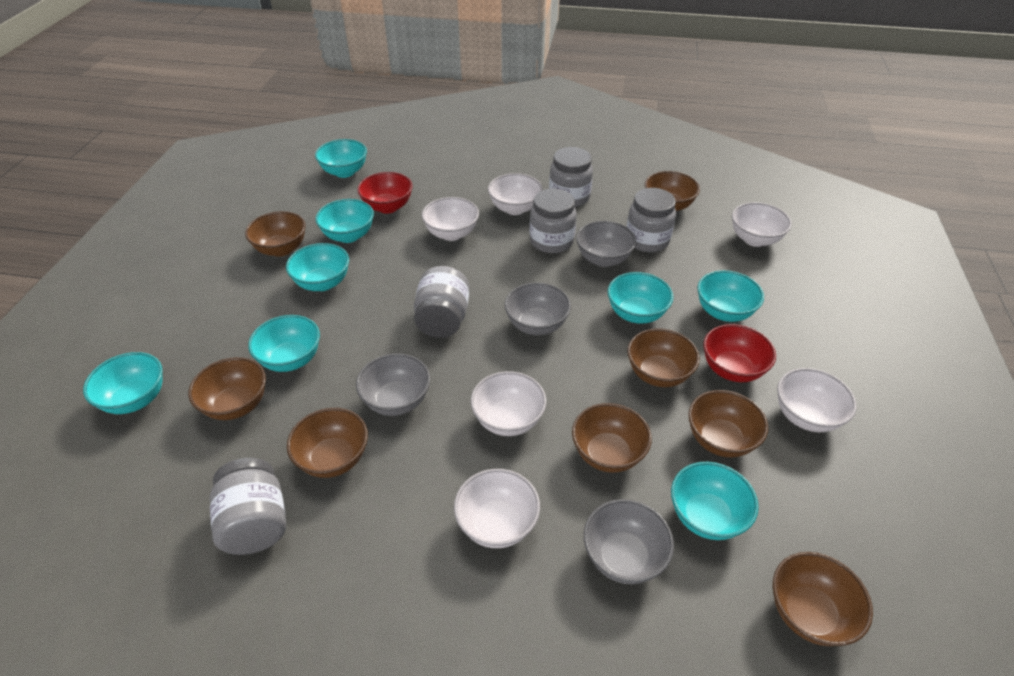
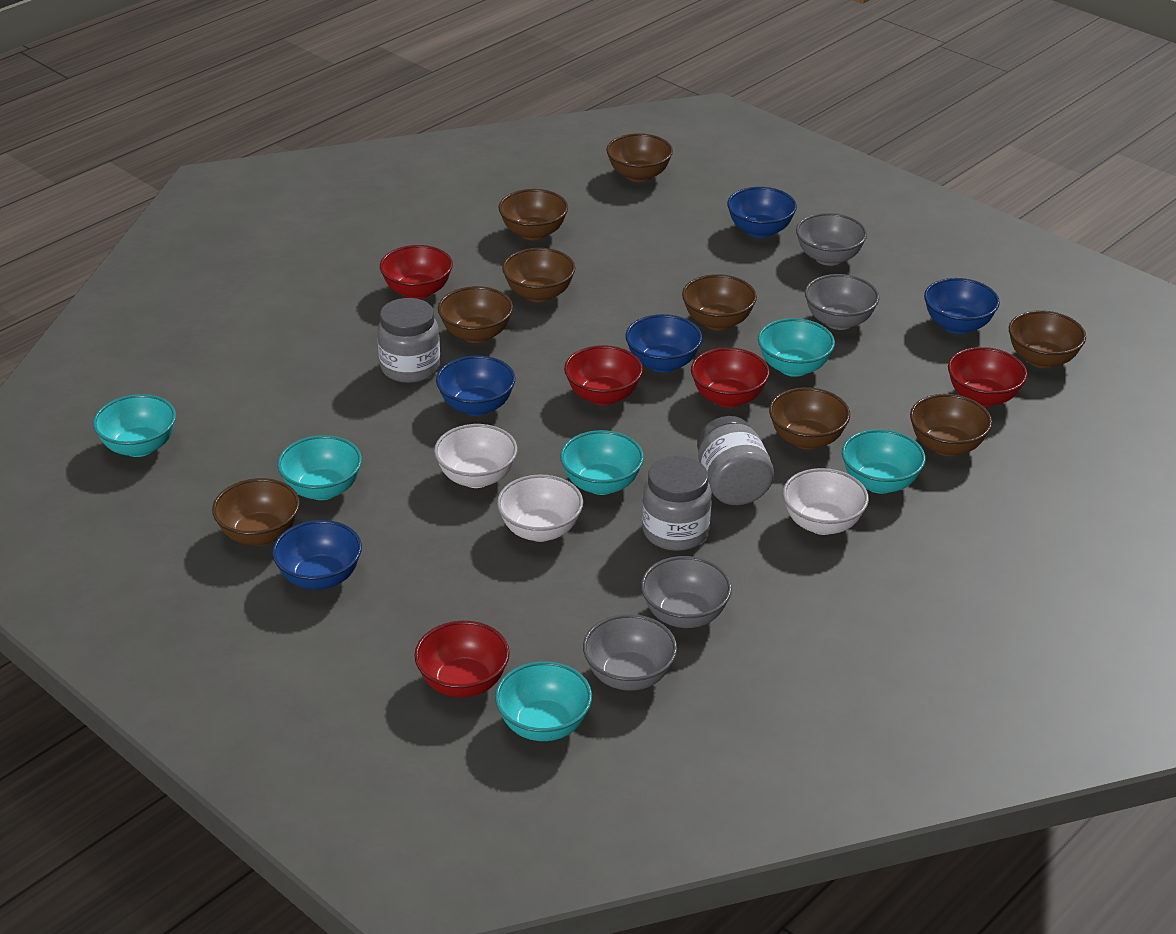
blue bowl: 0 -> 5
brown bowl: 8 -> 9
grey jar: 5 -> 3
red bowl: 2 -> 5
turquoise bowl: 8 -> 6
white bowl: 6 -> 3

